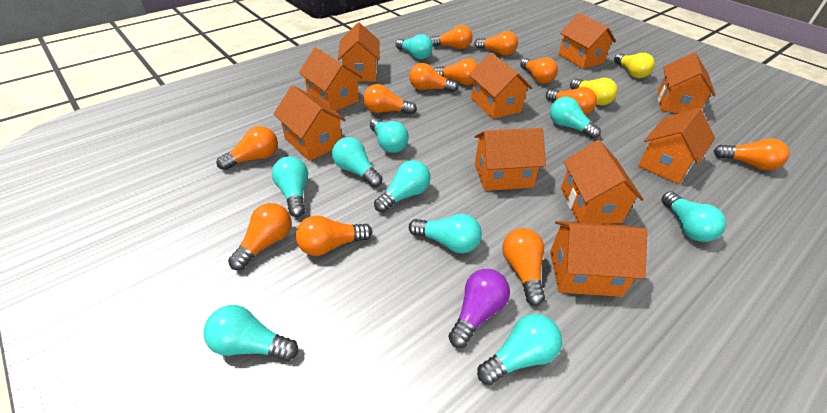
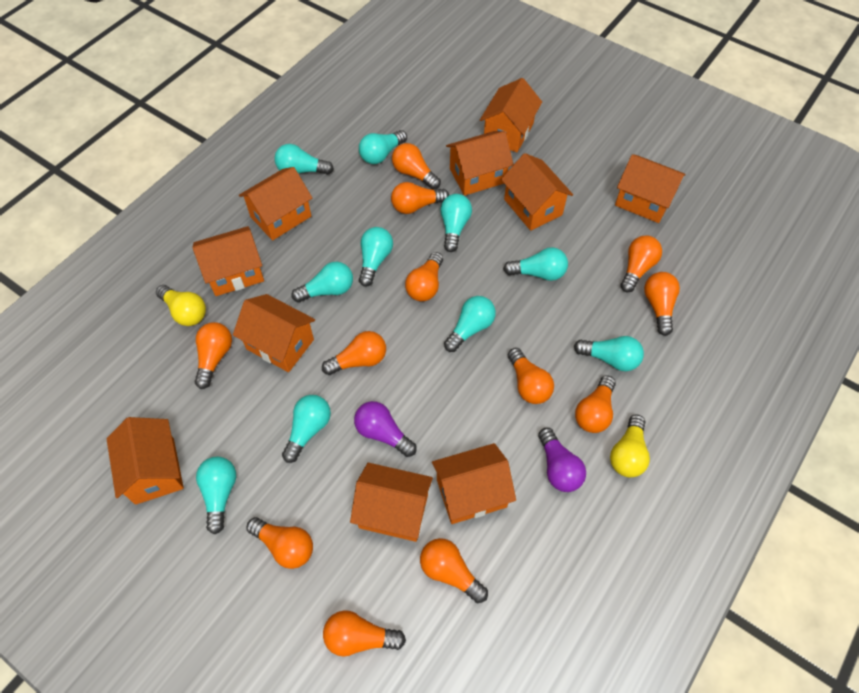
purple light bulb: 1 -> 2

